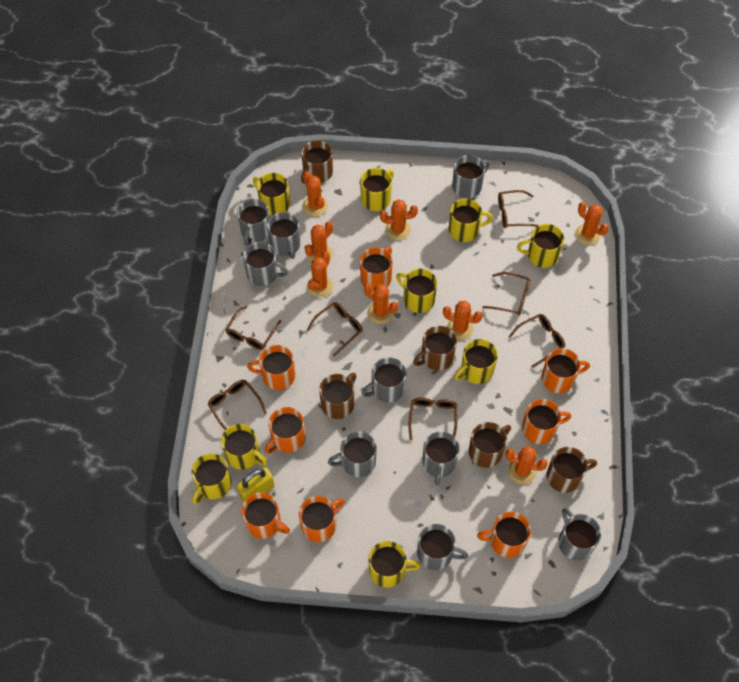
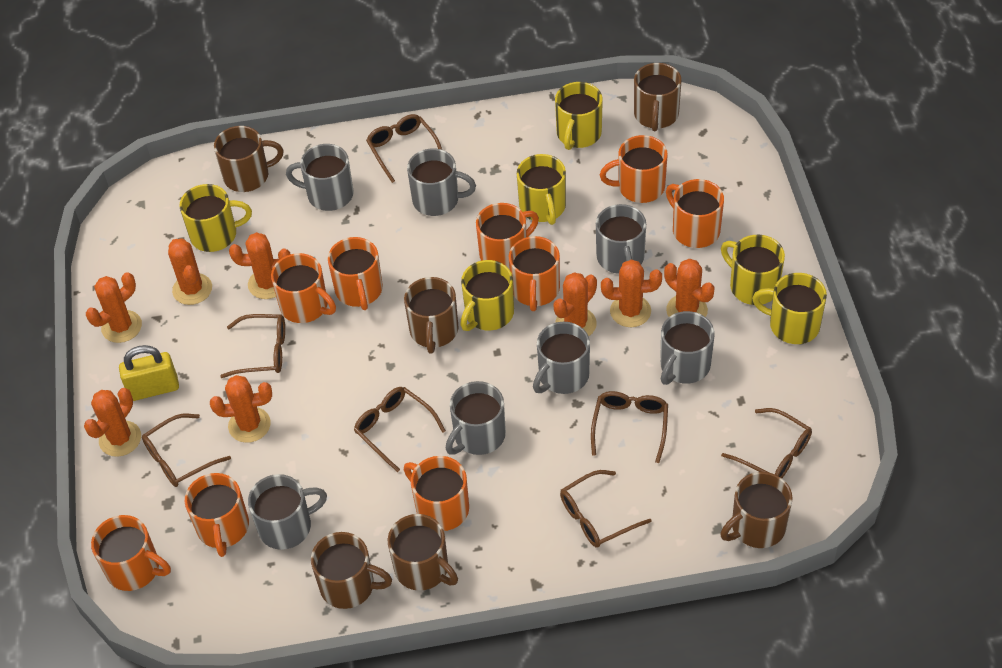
brown mug: 5 -> 6
grey mug: 9 -> 7
orange mug: 8 -> 9
yellow mug: 9 -> 6

